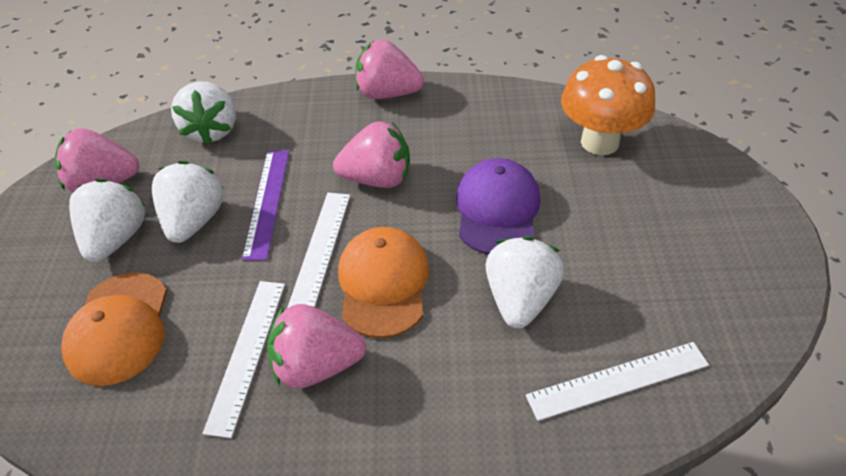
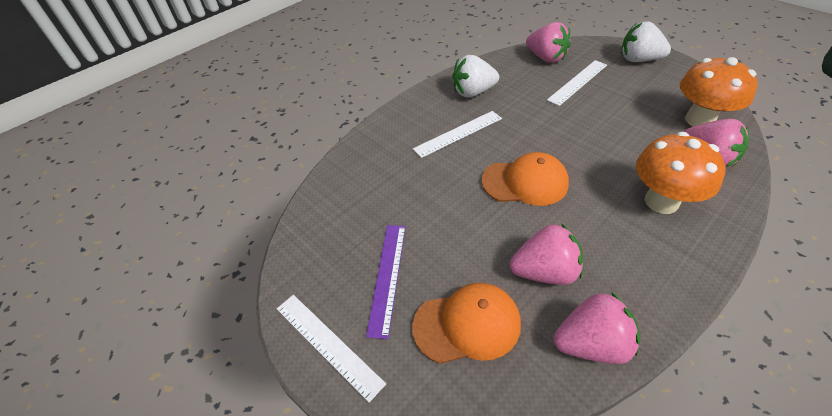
orange mushroom: 1 -> 2
purple cap: 1 -> 0
white strawberry: 4 -> 2

